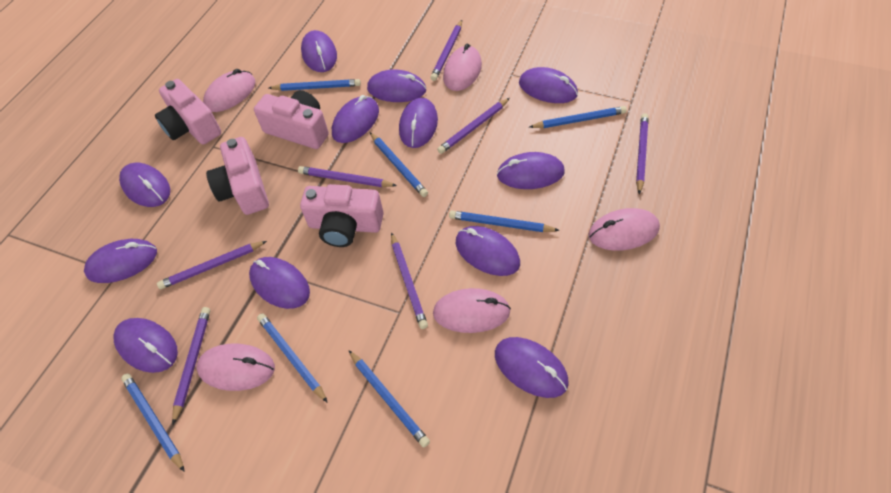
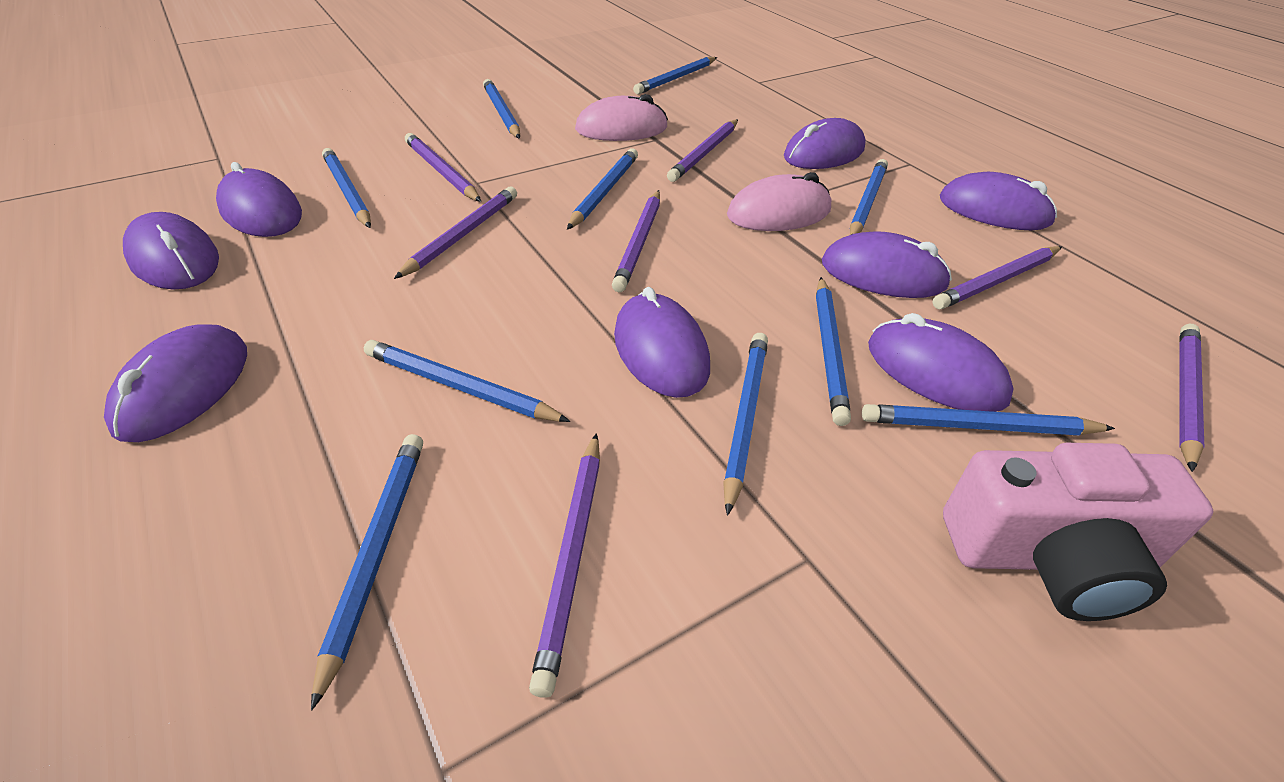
blue pencil: 7 -> 10
pink camera: 4 -> 1
pink mouse: 5 -> 2
purple mouse: 12 -> 8

